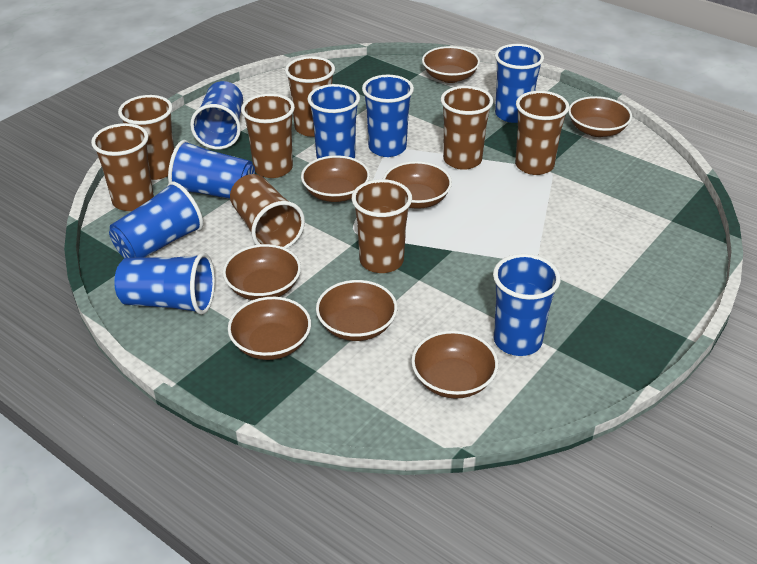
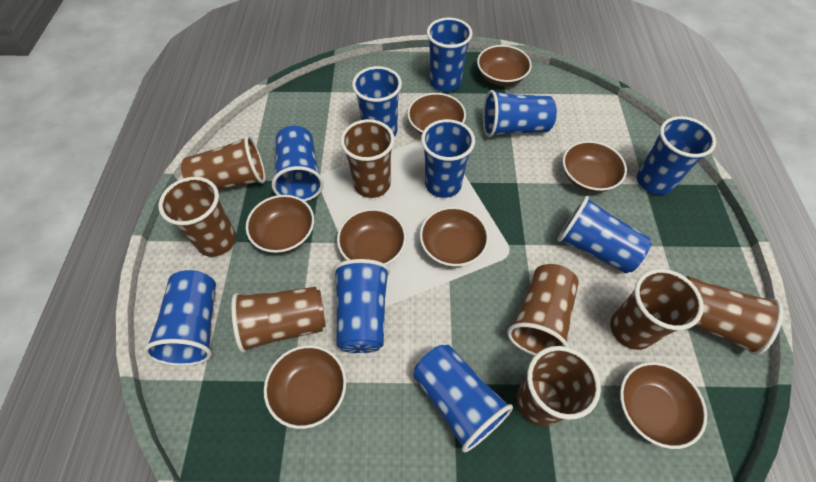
blue cup: 8 -> 10

